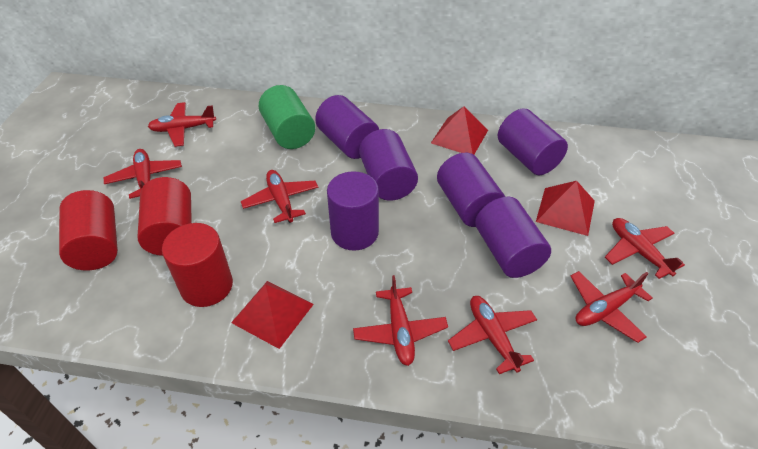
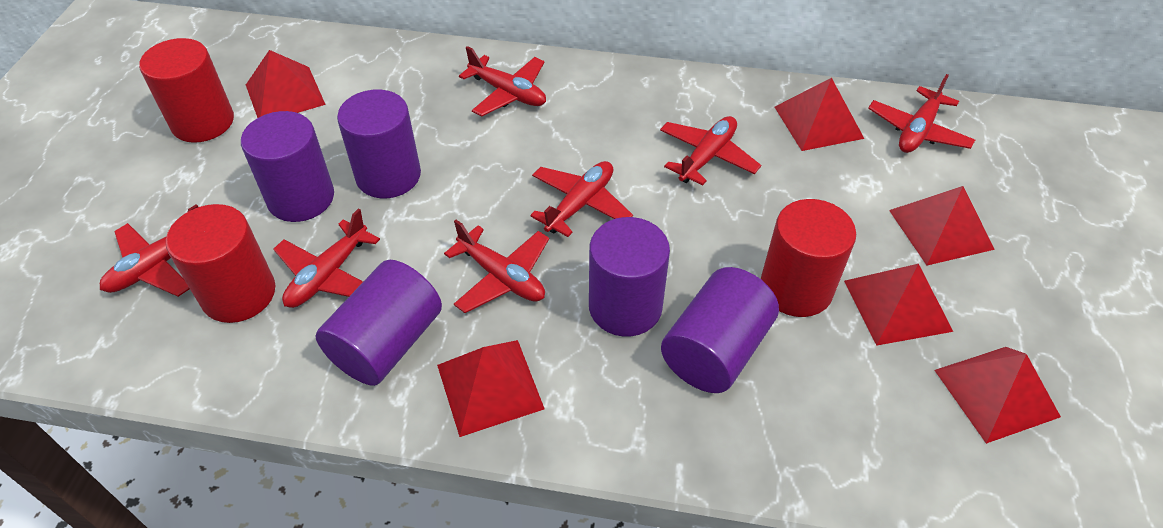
green cylinder: 1 -> 0
purple cylinder: 6 -> 5
red pyramid: 3 -> 6

